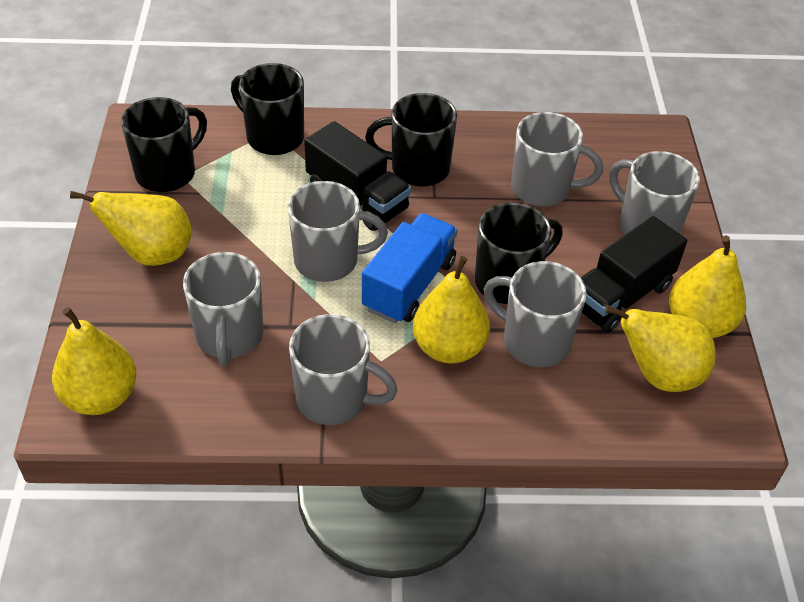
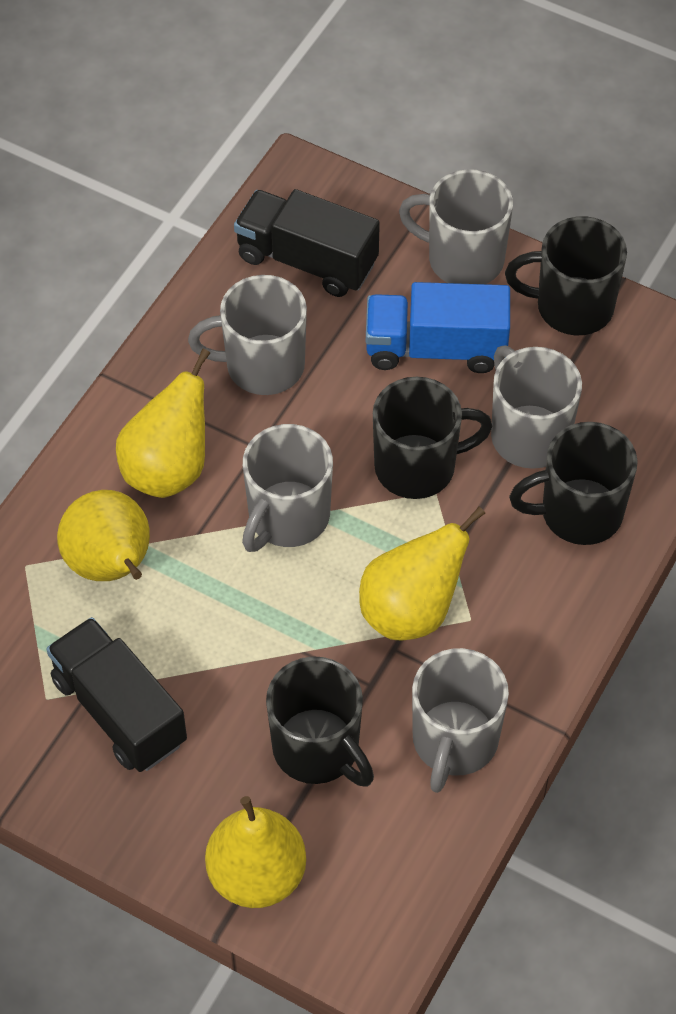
grey mug: 6 -> 5
yellow pear: 5 -> 4

